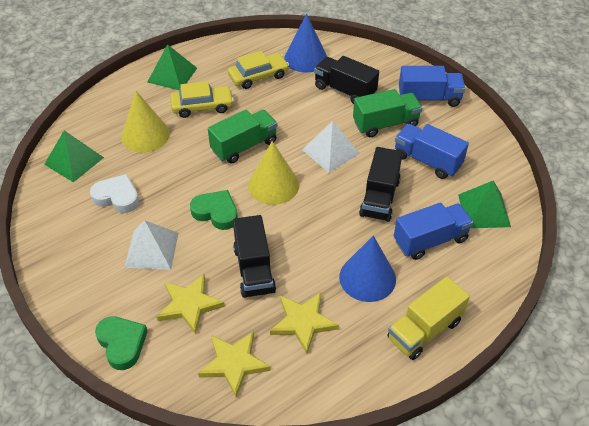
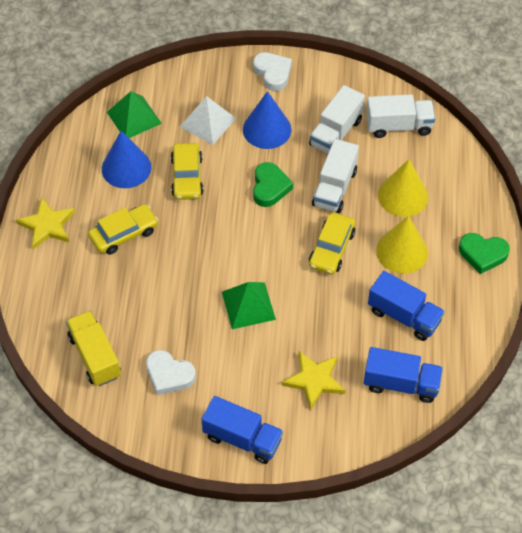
black truck: 3 -> 0
green pyramid: 3 -> 2
green truck: 2 -> 0
white heart: 1 -> 2
white pyramid: 2 -> 1
white truck: 0 -> 3
yellow car: 2 -> 3
yellow star: 3 -> 2

